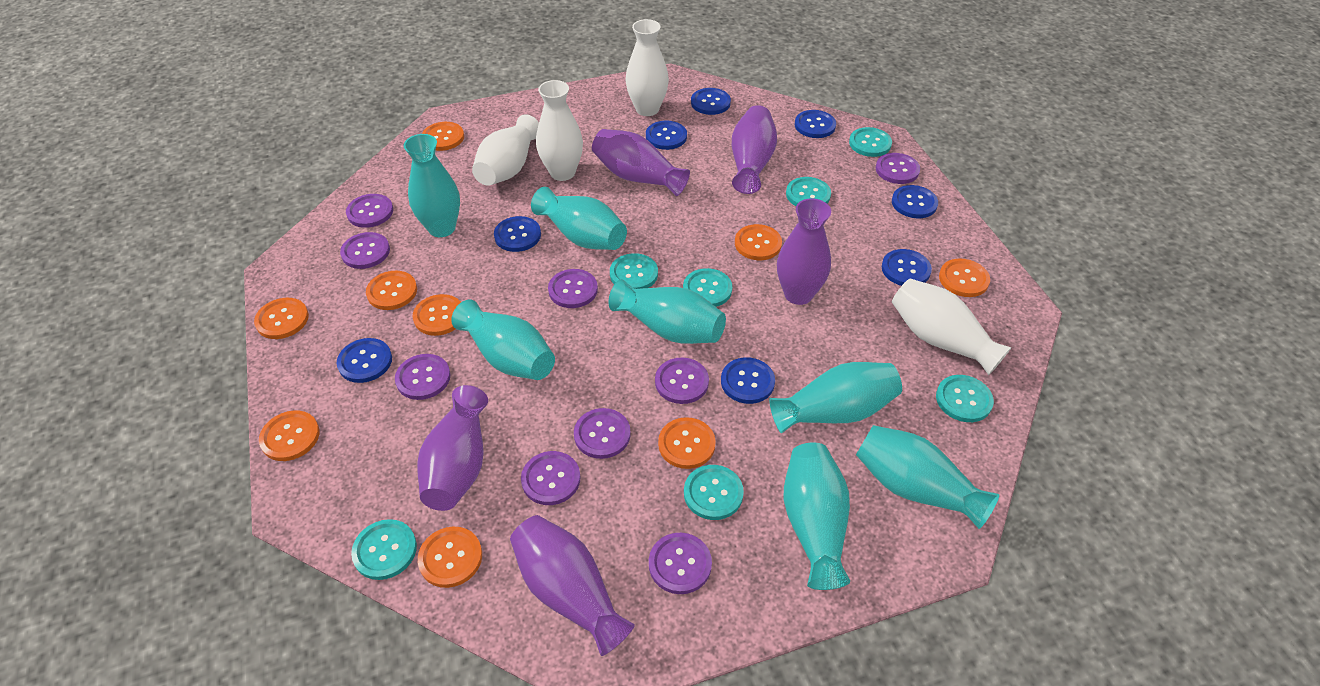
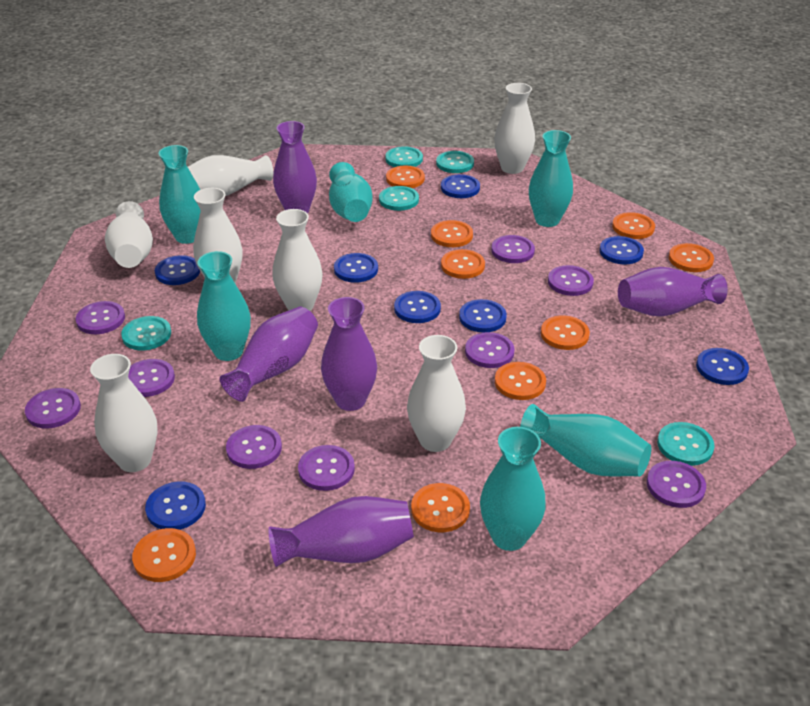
turquoise button: 7 -> 5
turquoise vase: 7 -> 6
white vase: 4 -> 7

